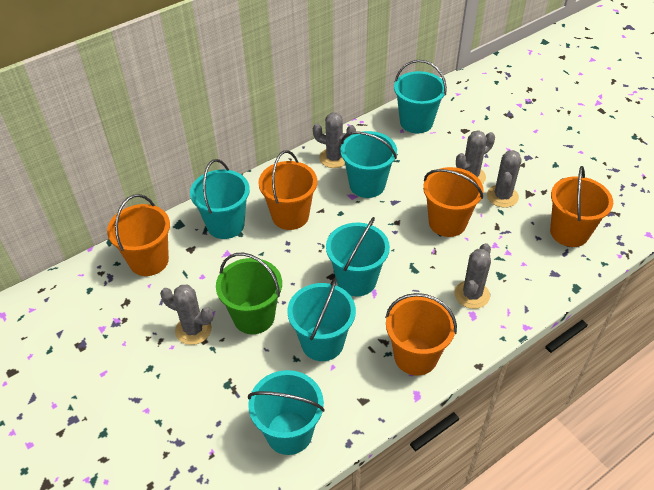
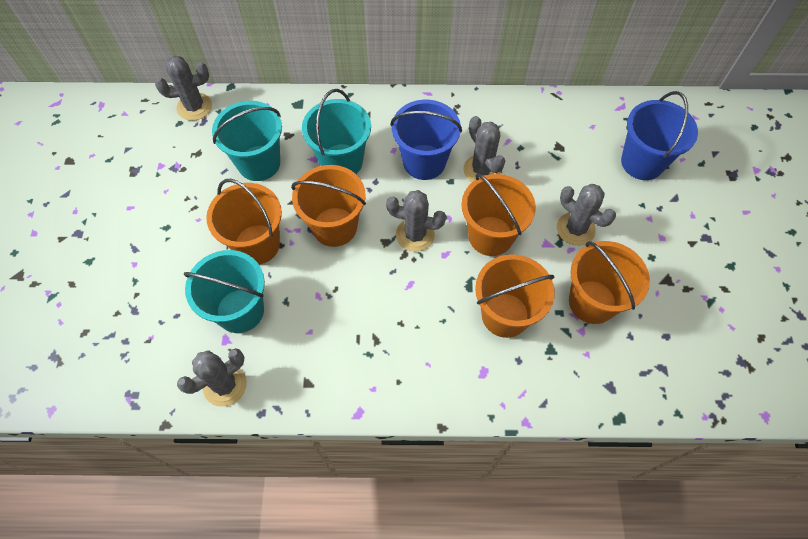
blue bucket: 0 -> 2
green bucket: 1 -> 0
turquoise bucket: 6 -> 3

